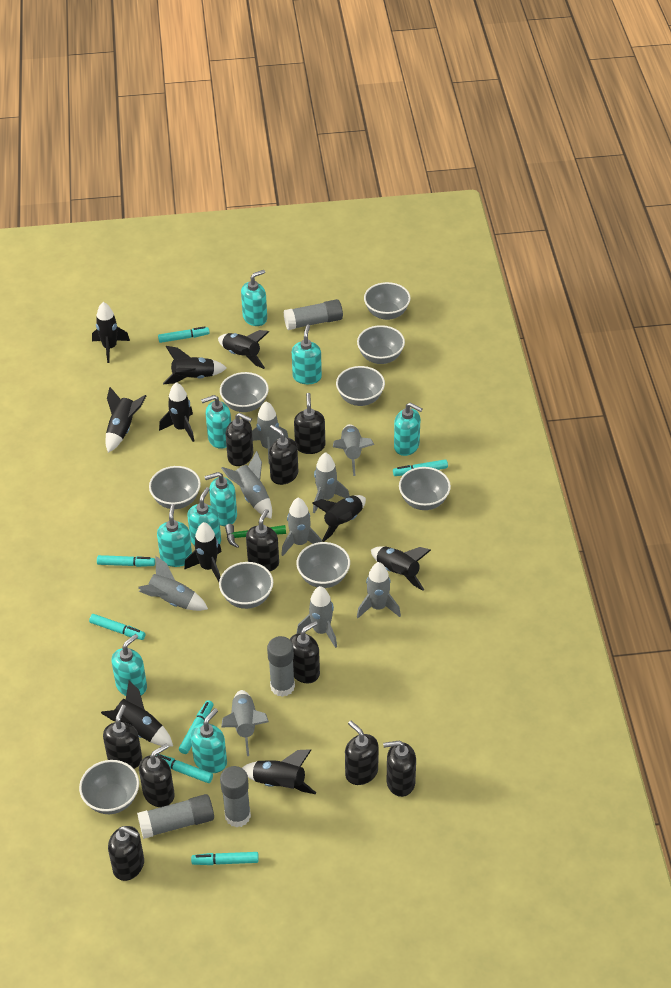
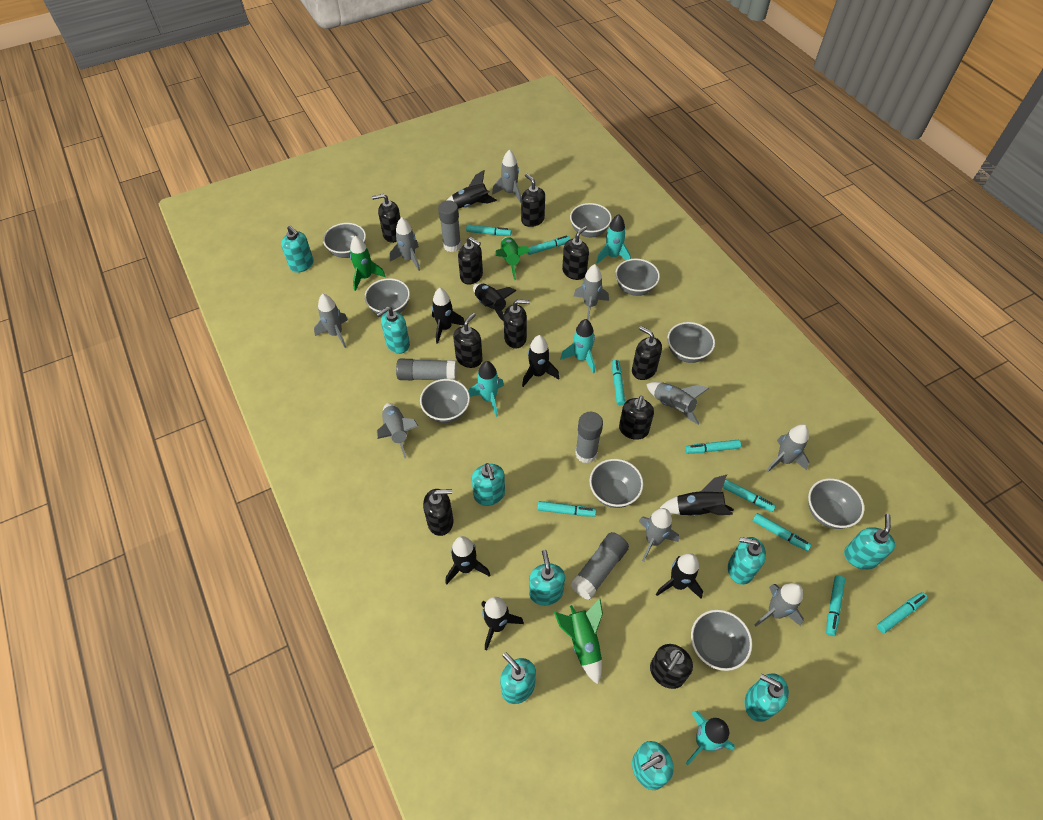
black rocket: 10 -> 8
green hammer: 1 -> 0
green rocket: 0 -> 3
turquoise marker: 7 -> 9
turquoise rocket: 0 -> 4

